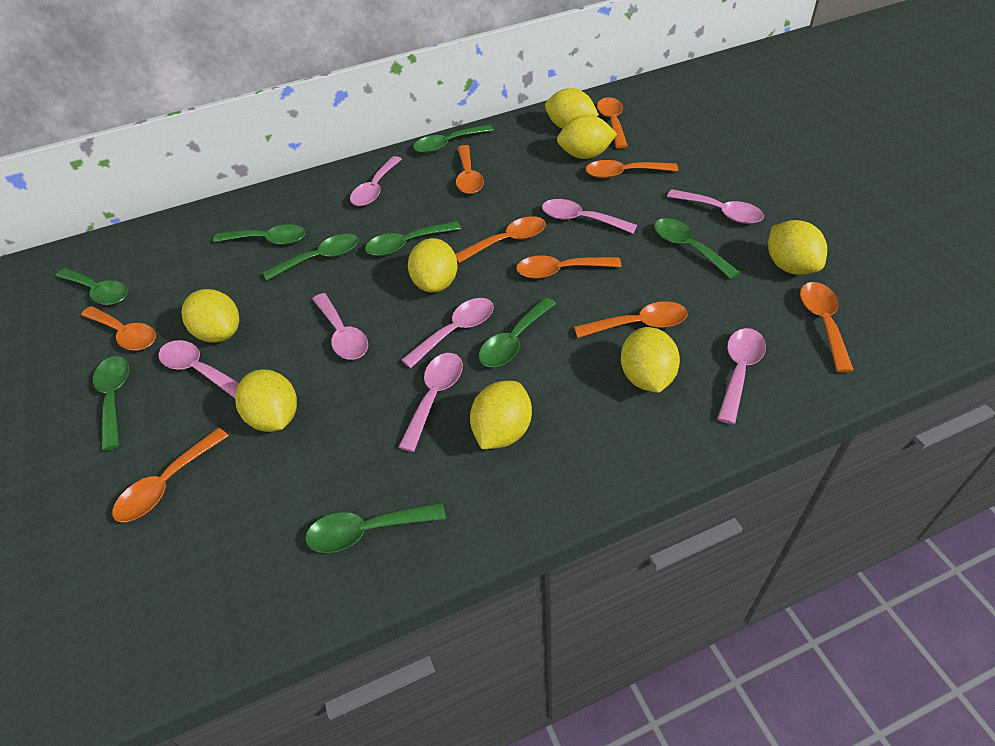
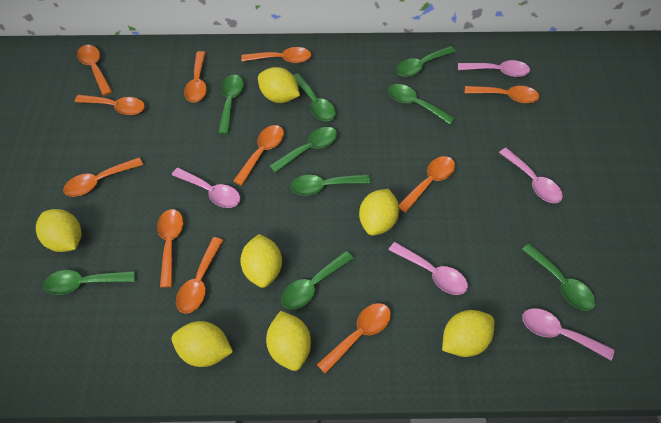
orange spoon: 9 -> 11
pink spoon: 8 -> 5
yellow lemon: 8 -> 7

